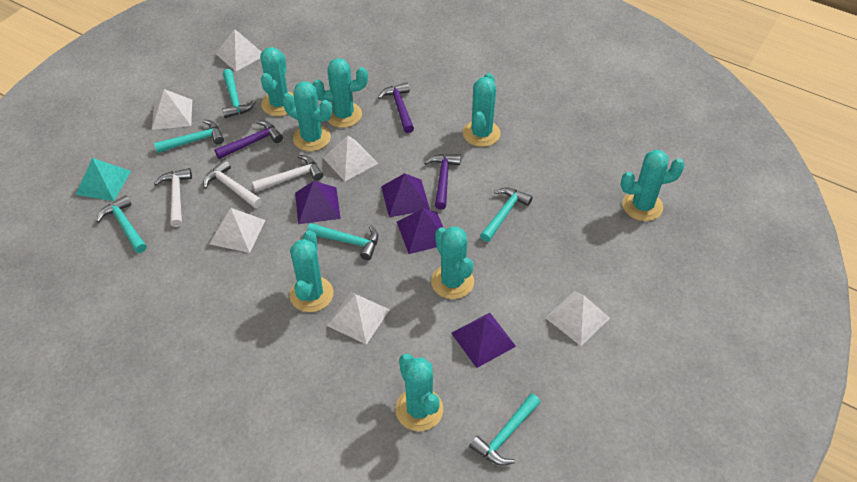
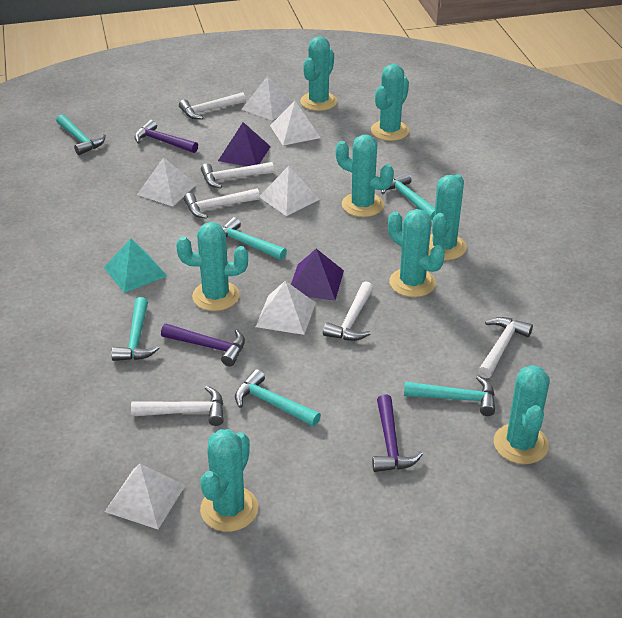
purple pyramid: 4 -> 2
white hammer: 3 -> 6

